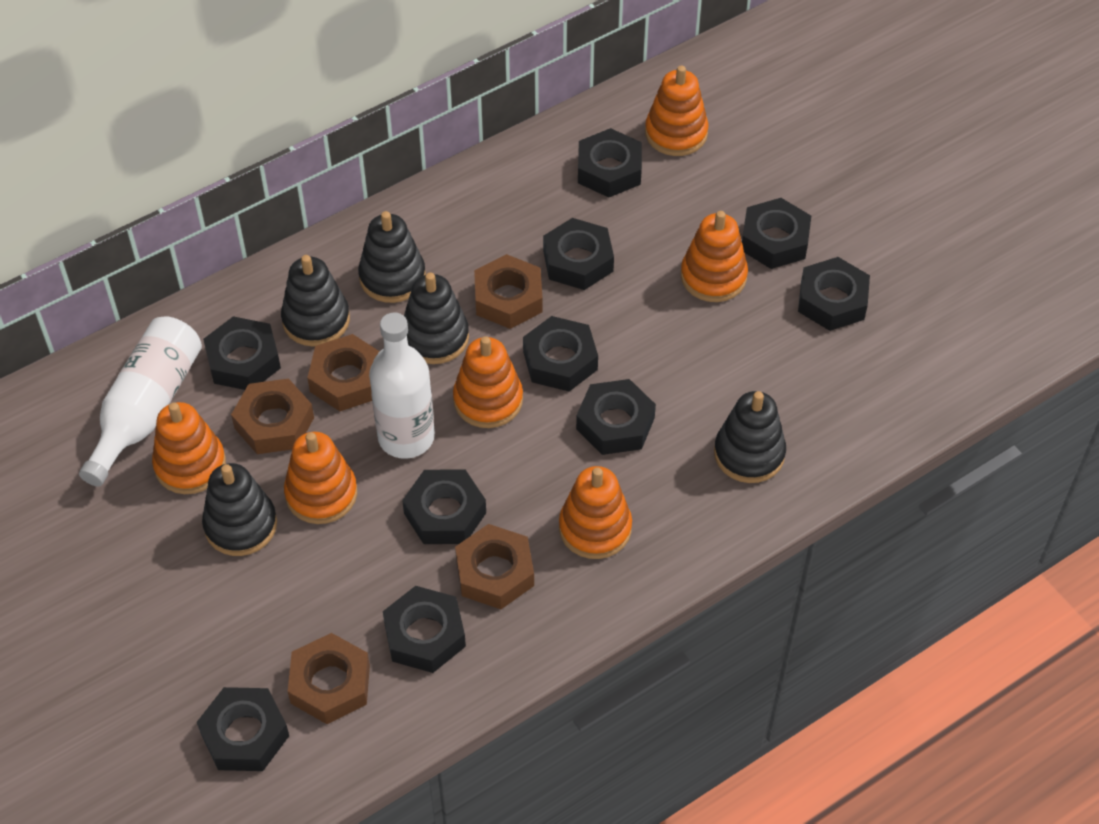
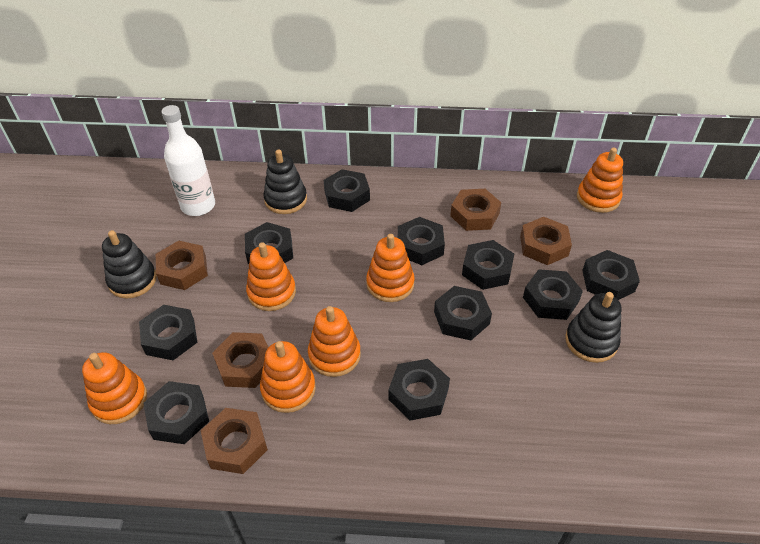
black stacking toy: 5 -> 3
white bottle: 2 -> 1

